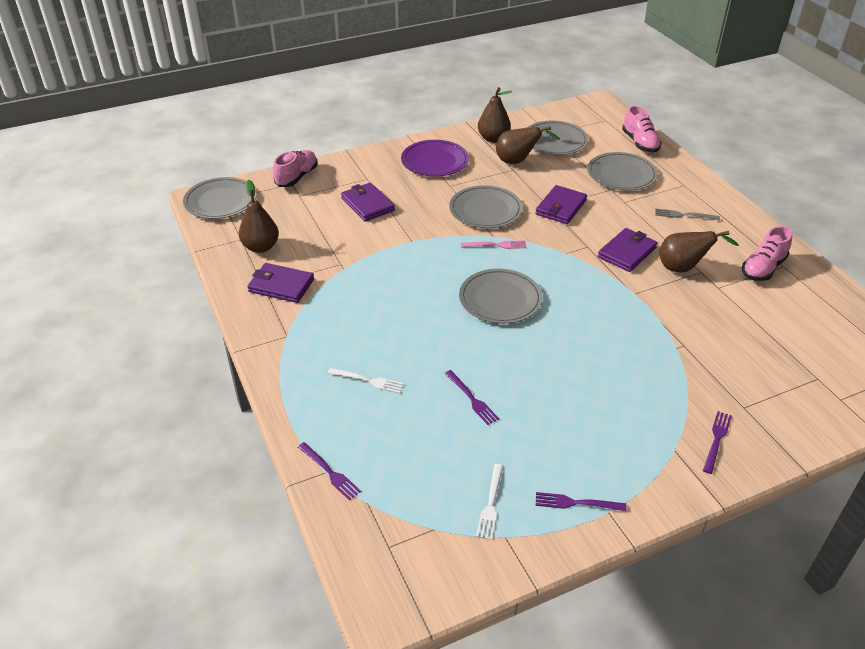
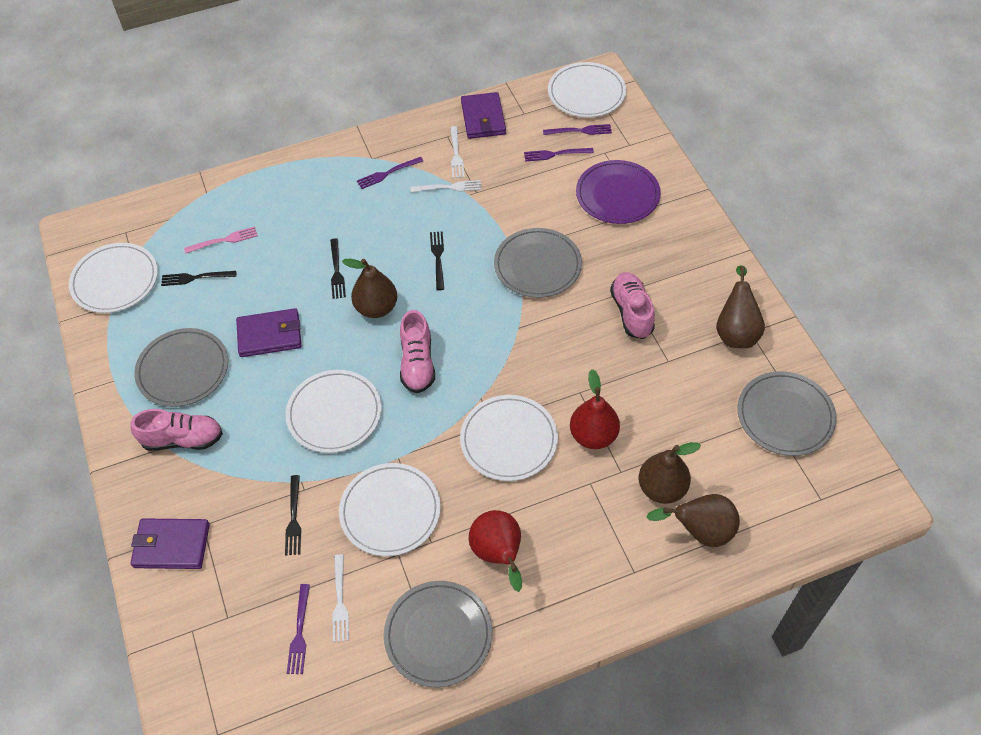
black fork: 0 -> 4
grey fork: 1 -> 0
grey plate: 5 -> 4
purple wallet: 4 -> 3
red pear: 0 -> 2
white fork: 2 -> 3
white plate: 0 -> 5

